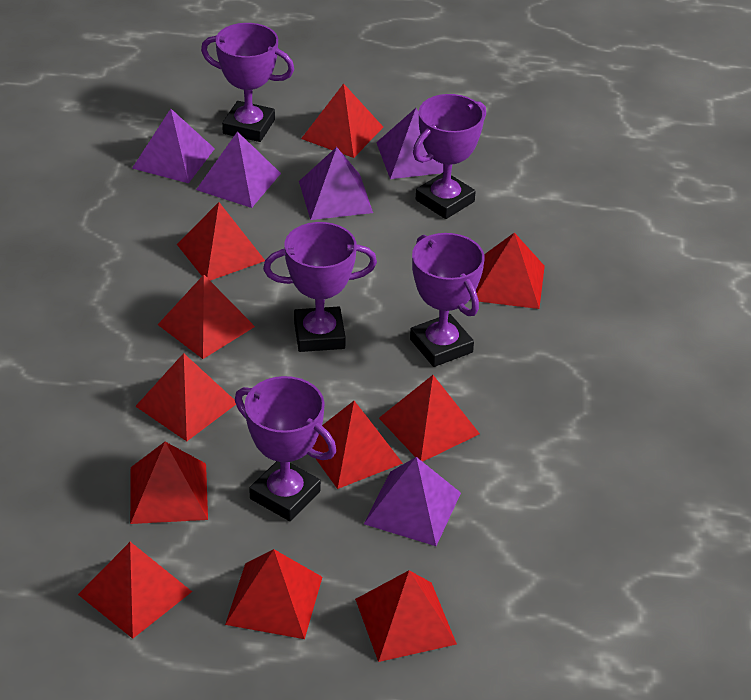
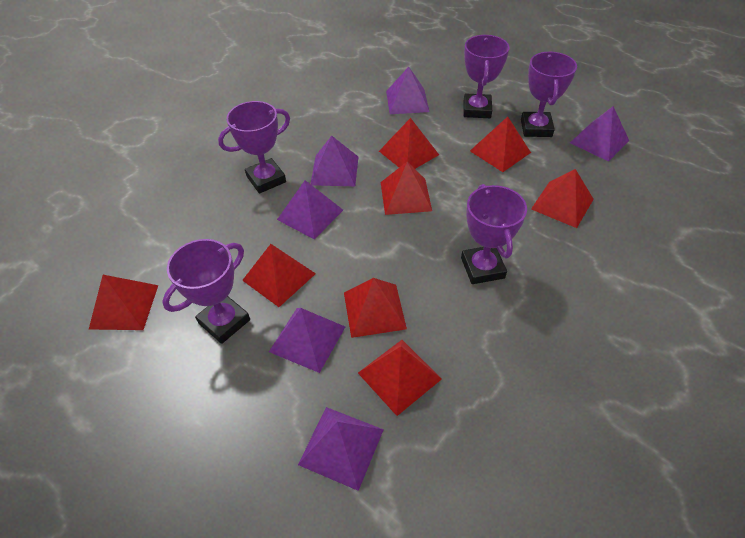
purple pyramid: 5 -> 6
red pyramid: 11 -> 8

